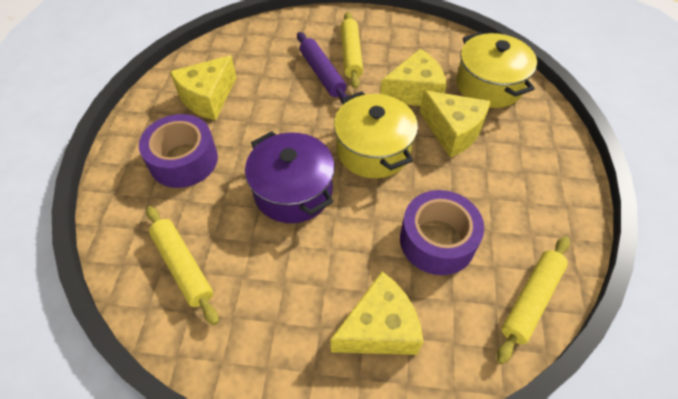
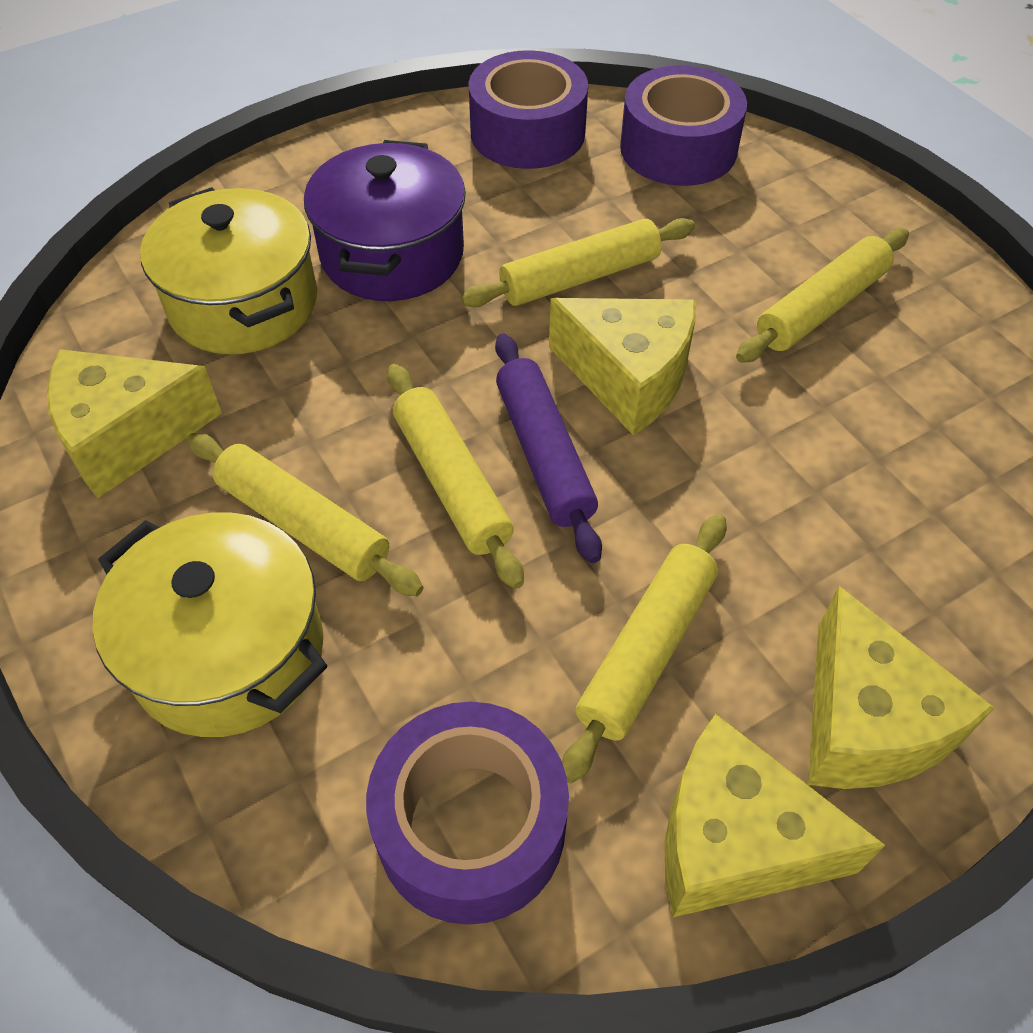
purple tape: 2 -> 3
yellow rolling pin: 3 -> 5

